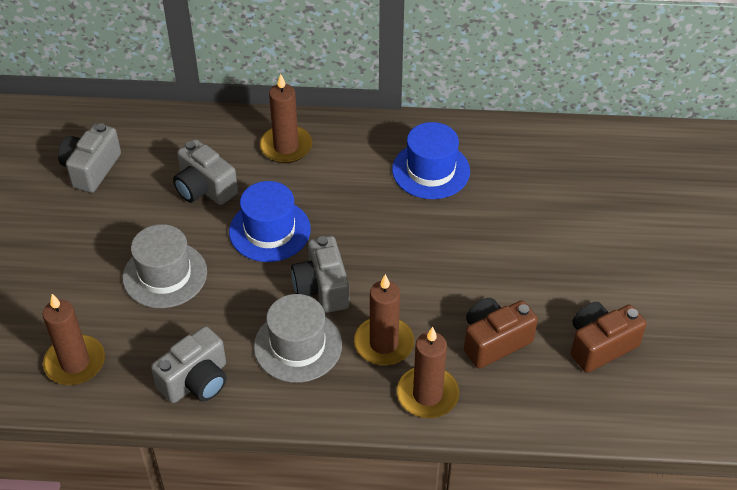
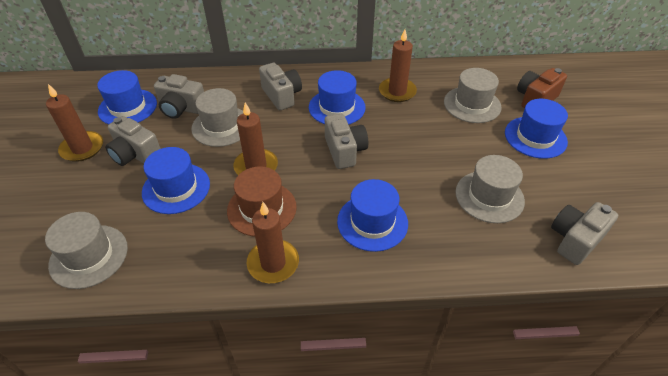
blue hat: 2 -> 5
brown camera: 2 -> 1
brown hat: 0 -> 1
grey camera: 4 -> 5
grey hat: 2 -> 4

